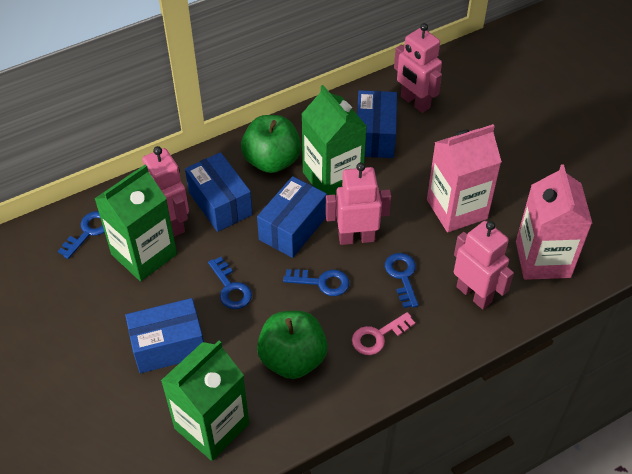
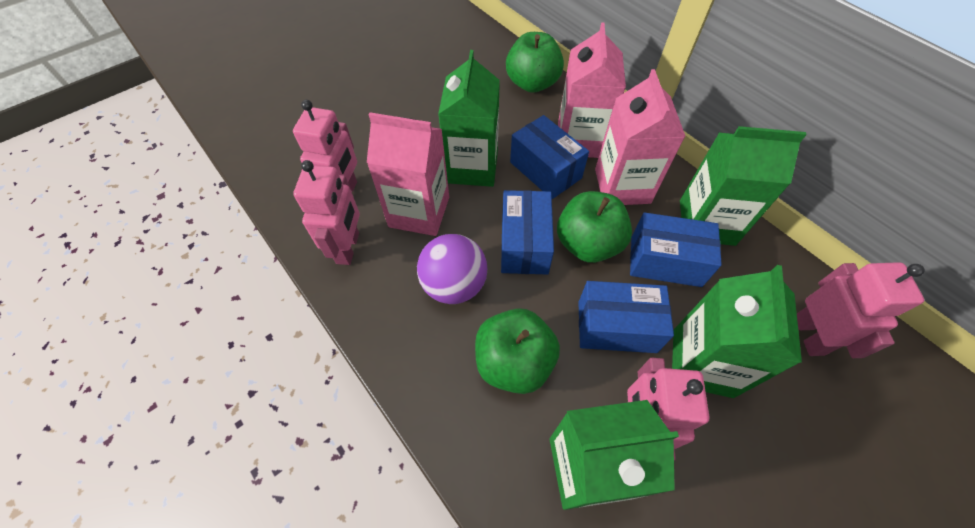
blue key: 4 -> 0
green apple: 2 -> 3
green carton: 3 -> 4
pink carton: 2 -> 3
pink key: 1 -> 0
purple ball: 0 -> 1

